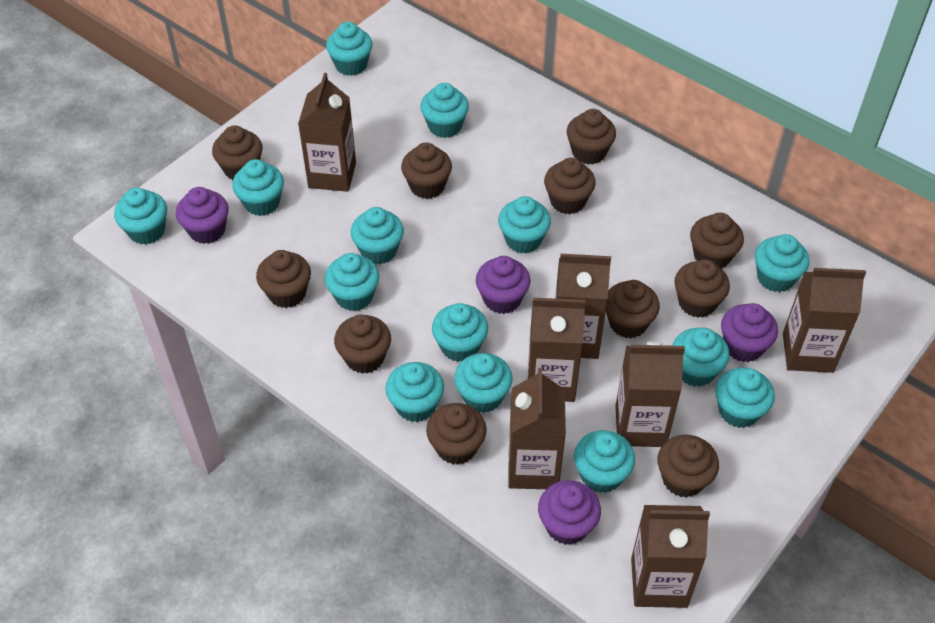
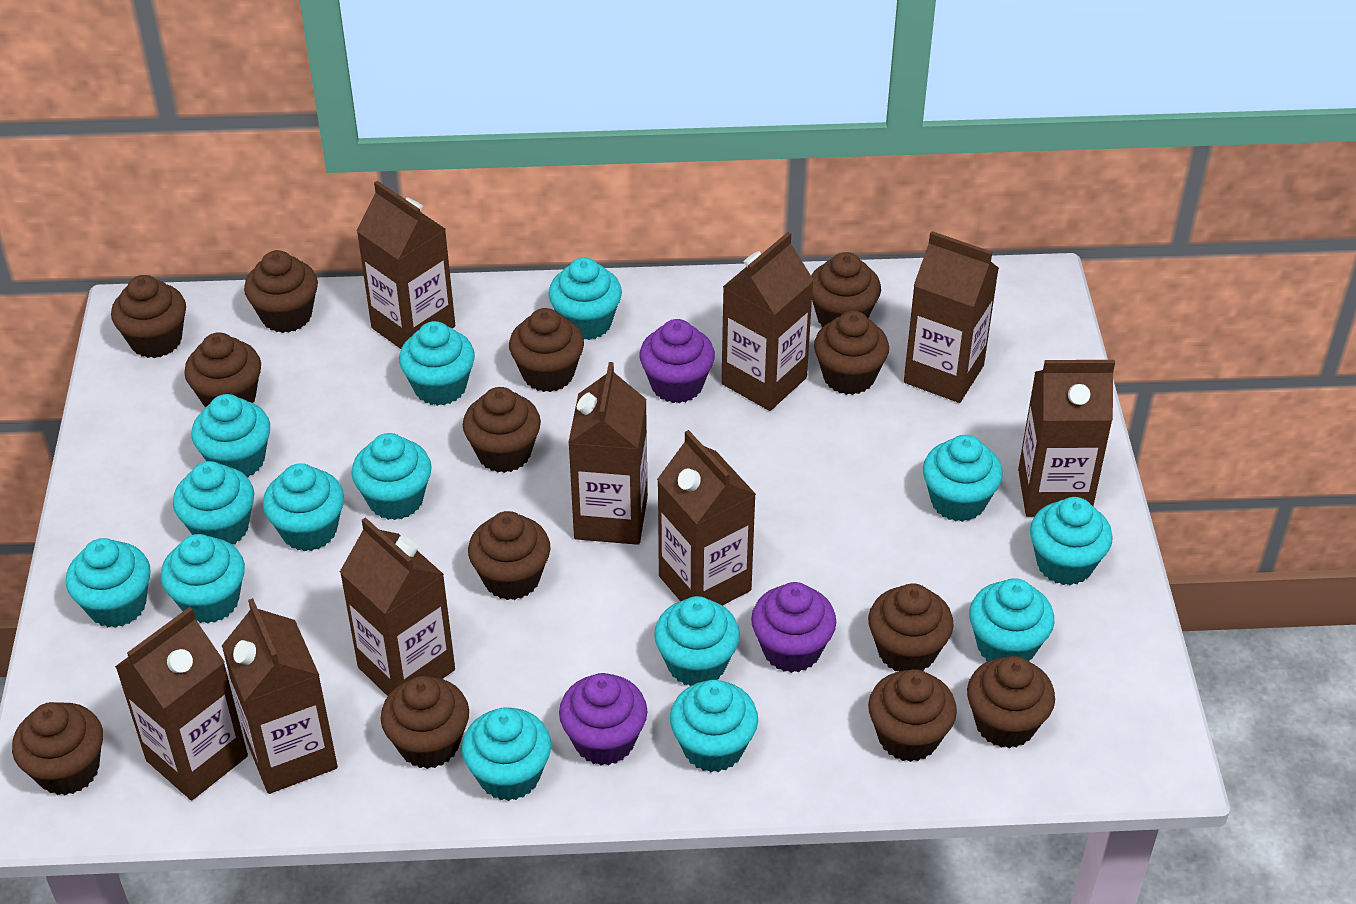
brown carton: 7 -> 9
brown cupcake: 11 -> 13
purple cupcake: 4 -> 3

